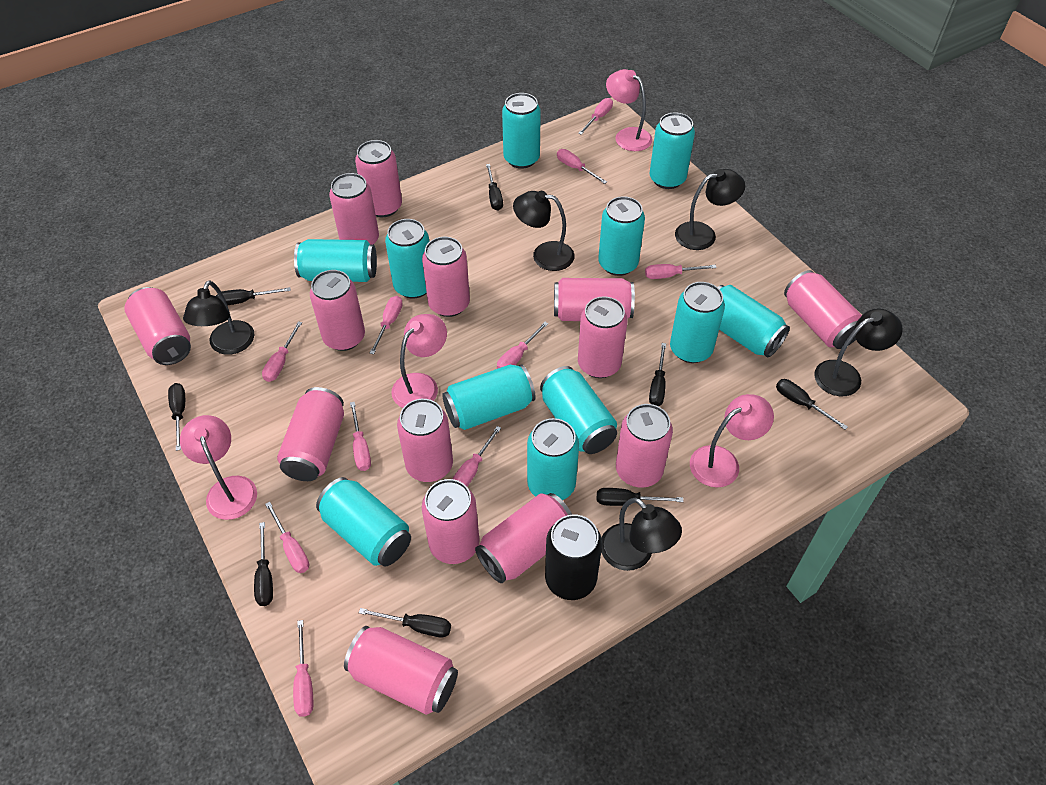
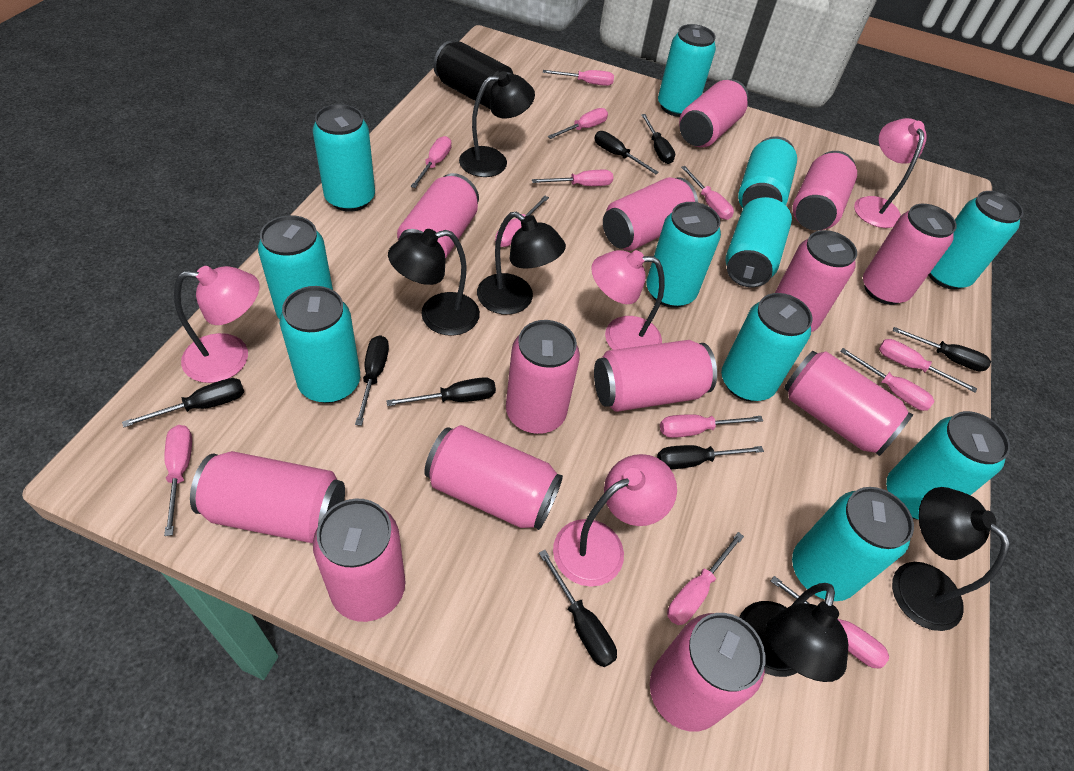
pink can: 14 -> 13
pink screwdriver: 10 -> 12

